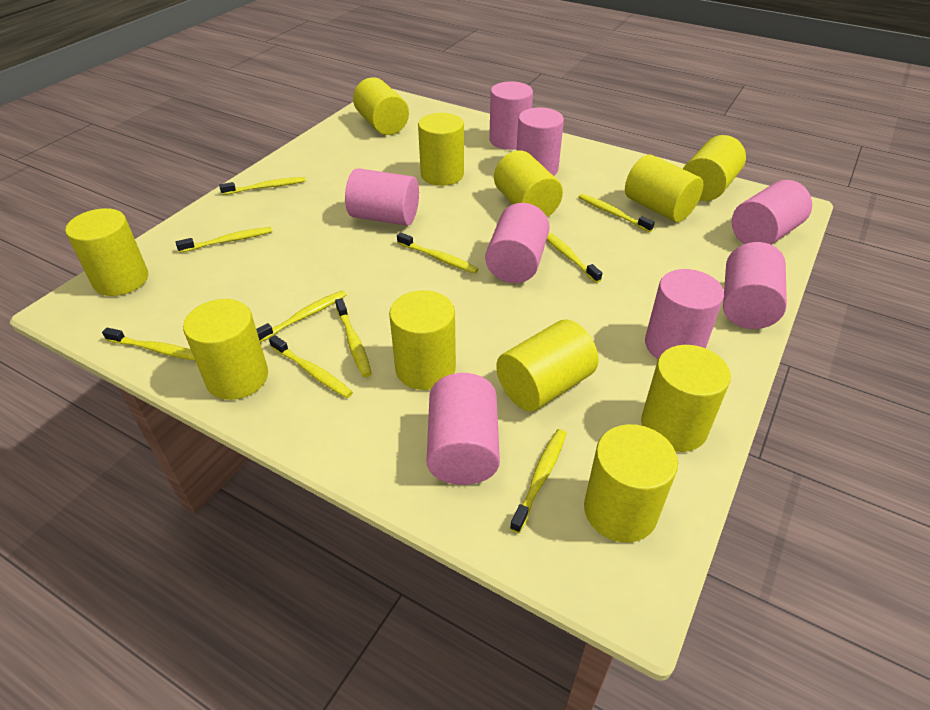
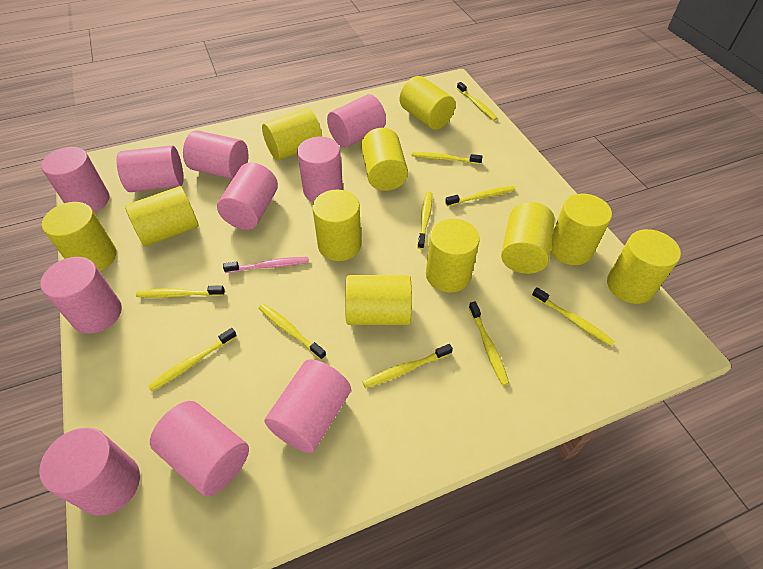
pink cylinder: 8 -> 10
pink toothbrush: 0 -> 1

